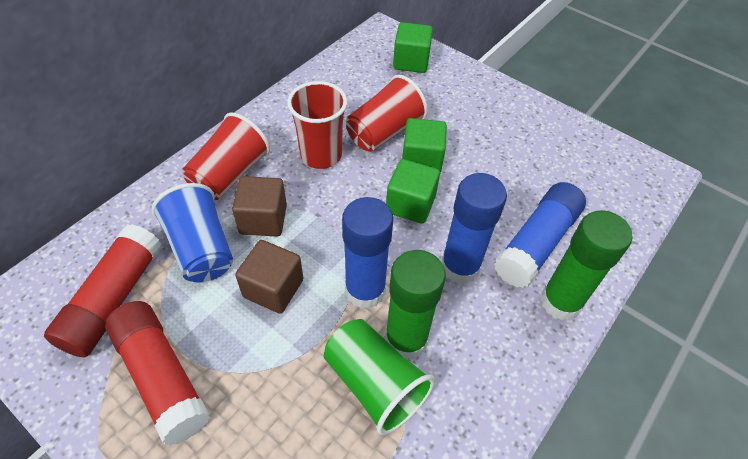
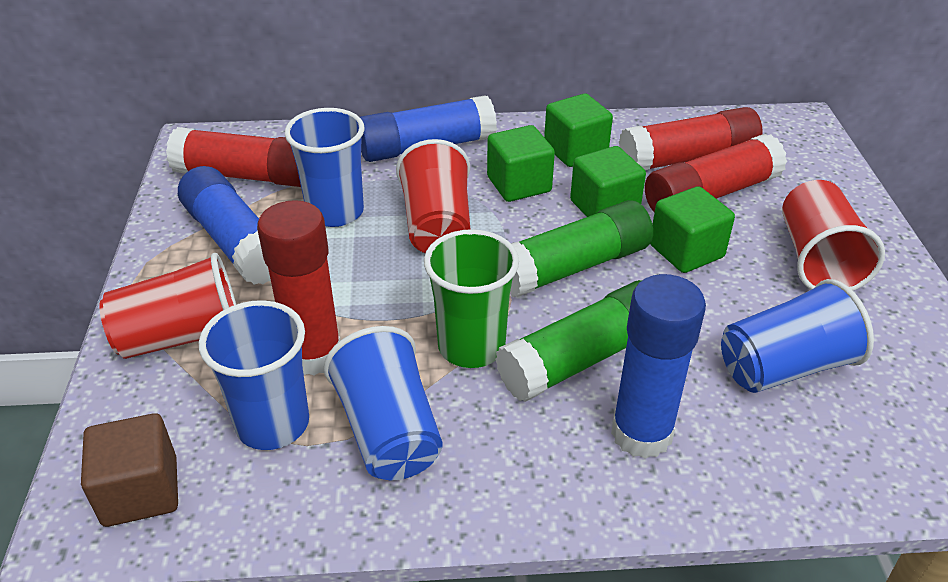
blue cup: 1 -> 4
brown cube: 2 -> 1
green cube: 3 -> 4
red glue stick: 2 -> 4

